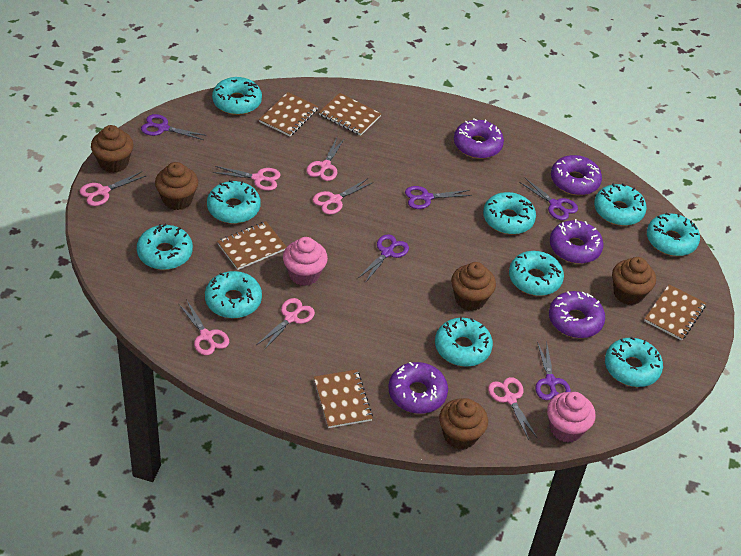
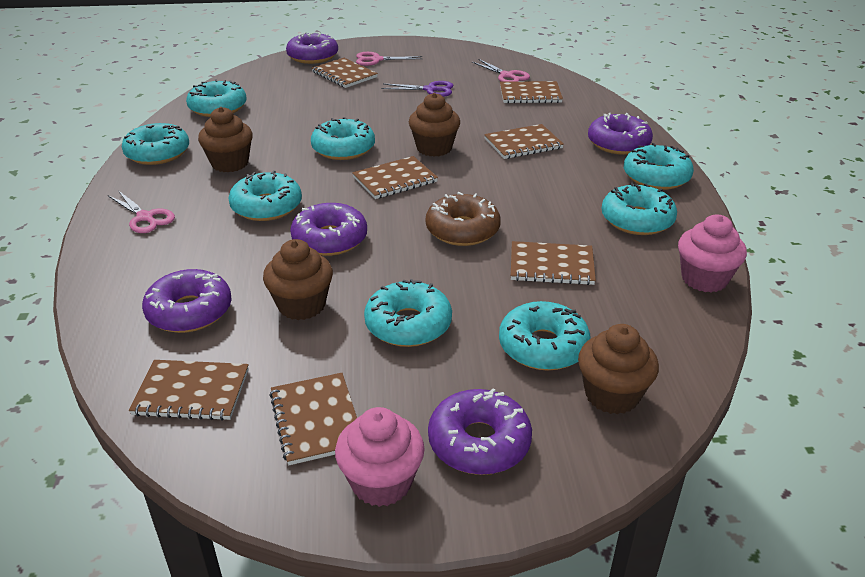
brown cupcake: 5 -> 4
brown donut: 0 -> 1
brown notebook: 5 -> 7
pink scissors: 7 -> 3
purple scissors: 5 -> 1
turquoise donut: 10 -> 8

